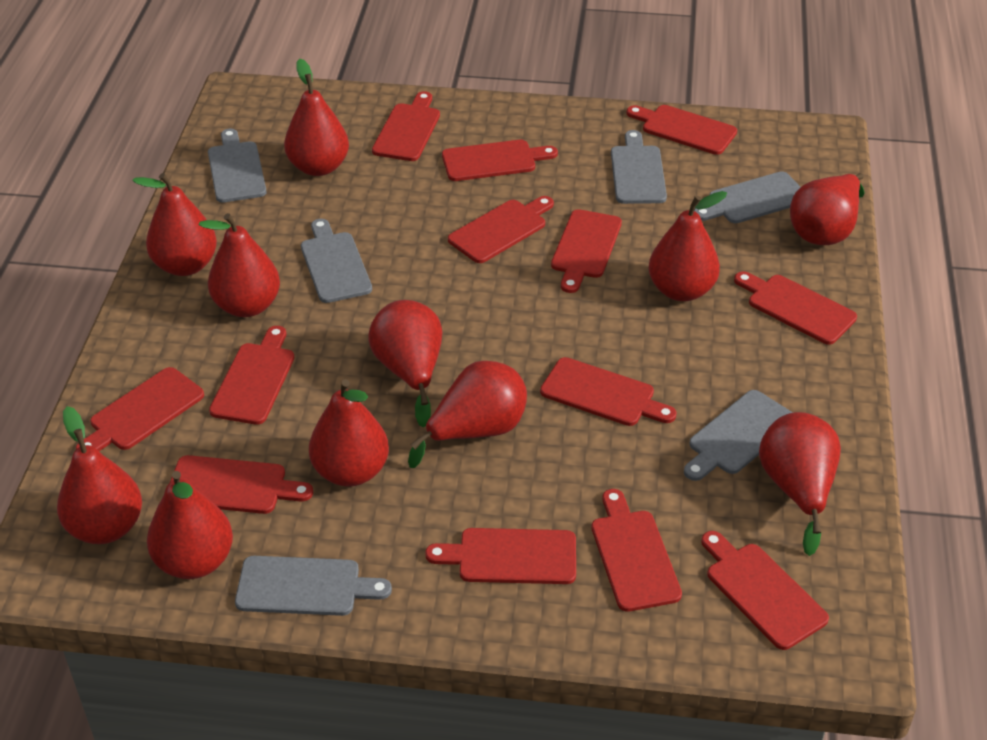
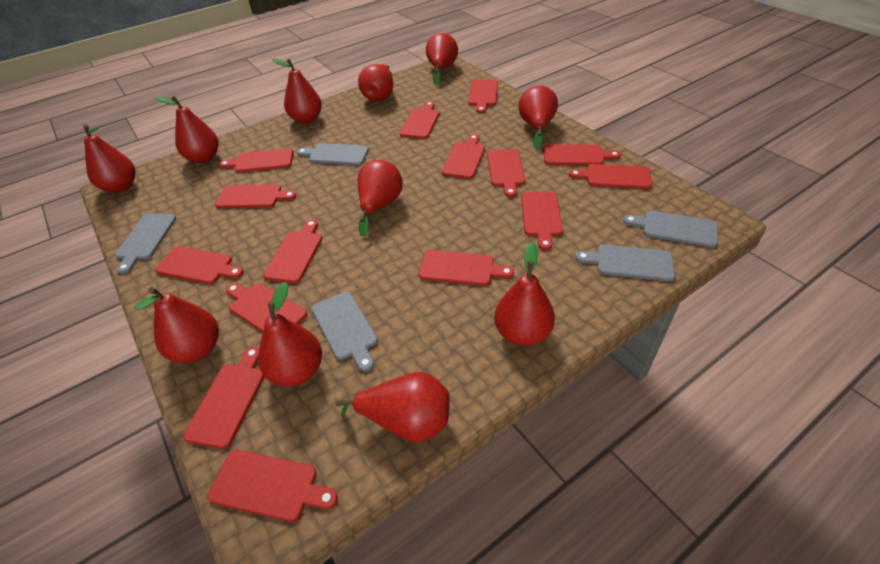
grey cutting board: 6 -> 5
red cutting board: 13 -> 15

